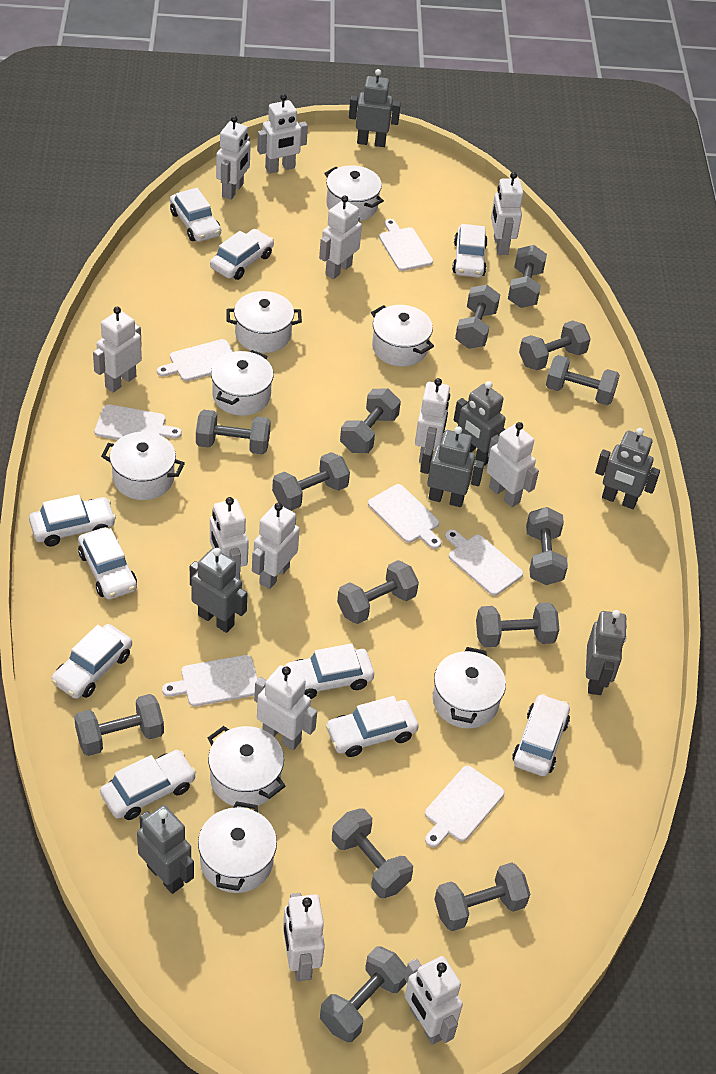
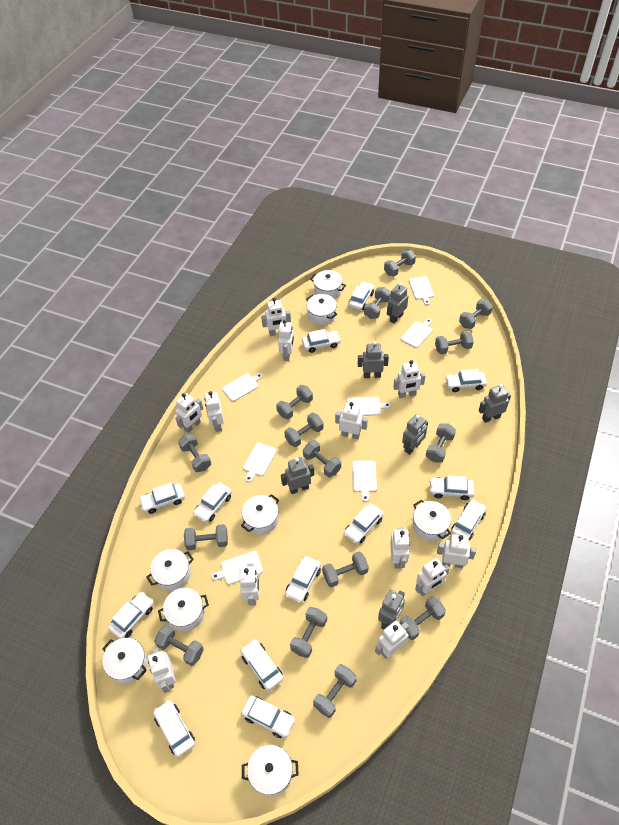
grey dumbbell: 14 -> 15
grey robot: 7 -> 6
white car: 10 -> 13

